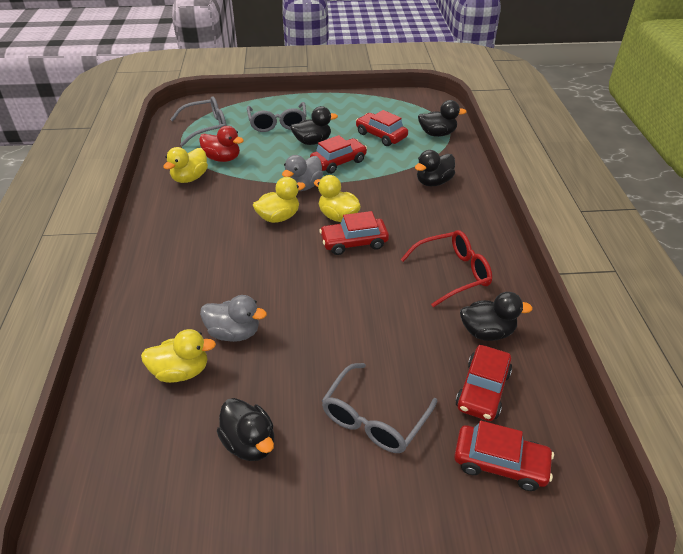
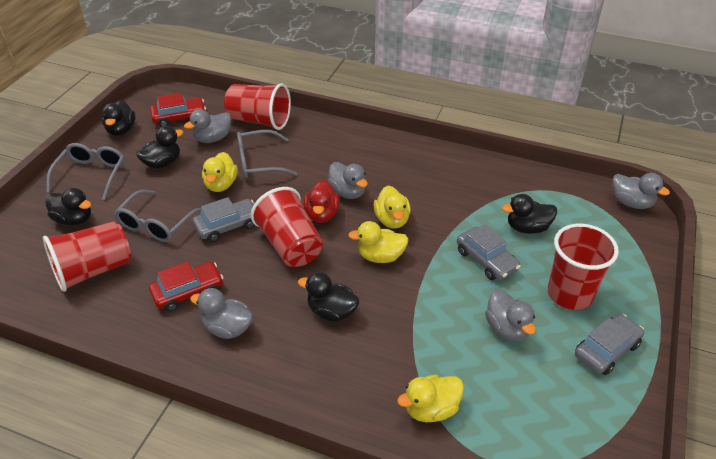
grey car: 0 -> 3
grey duck: 2 -> 5
red car: 5 -> 2
red cup: 0 -> 4
red glasses: 1 -> 0

